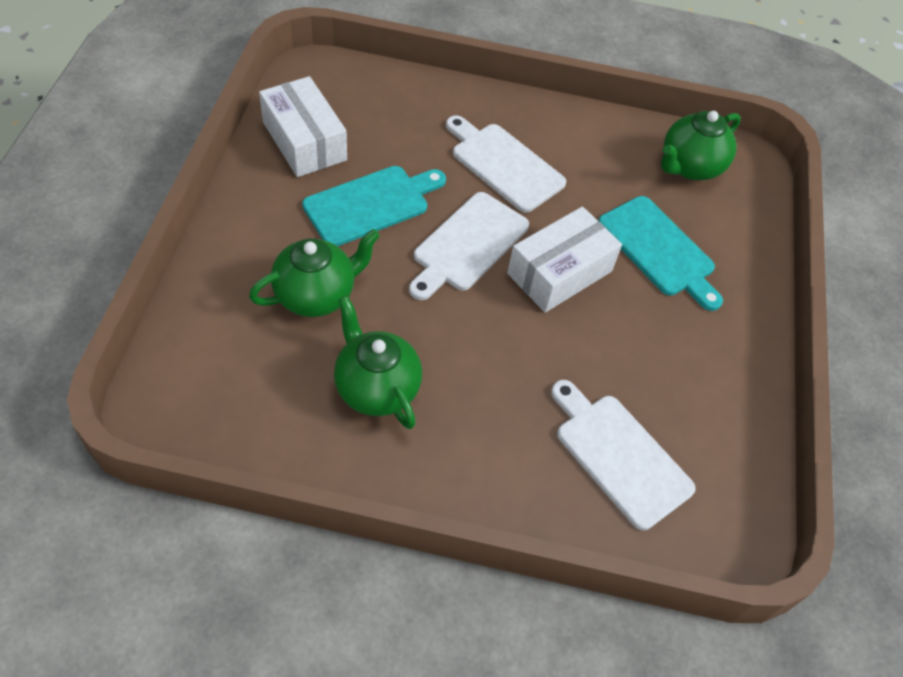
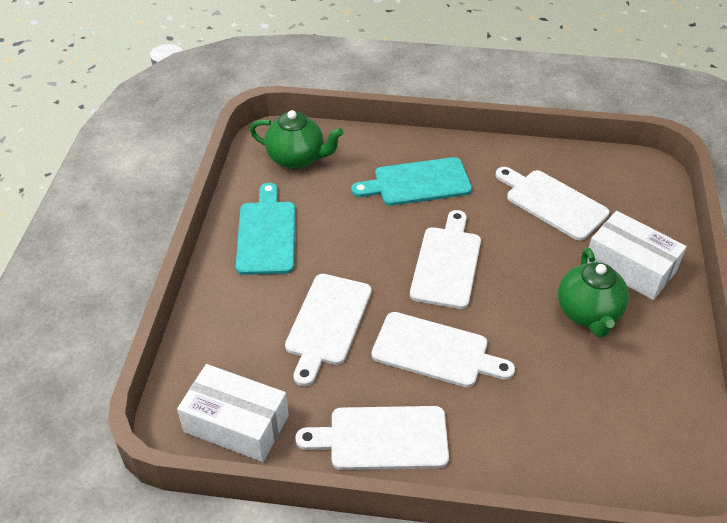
green teapot: 3 -> 2
white cutting board: 3 -> 5

